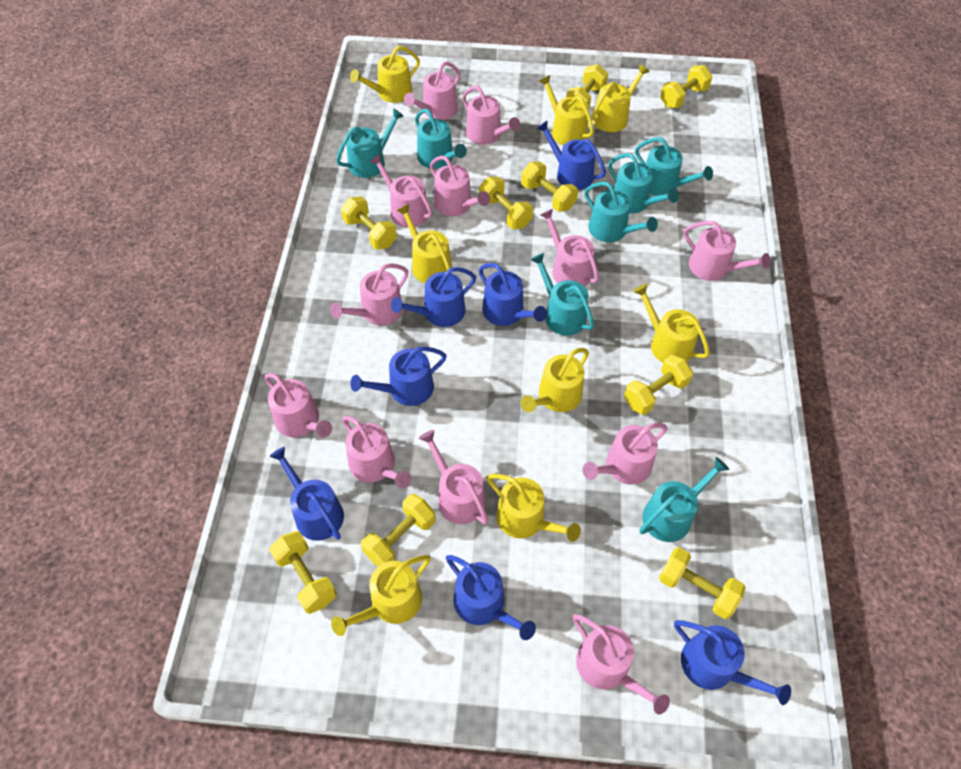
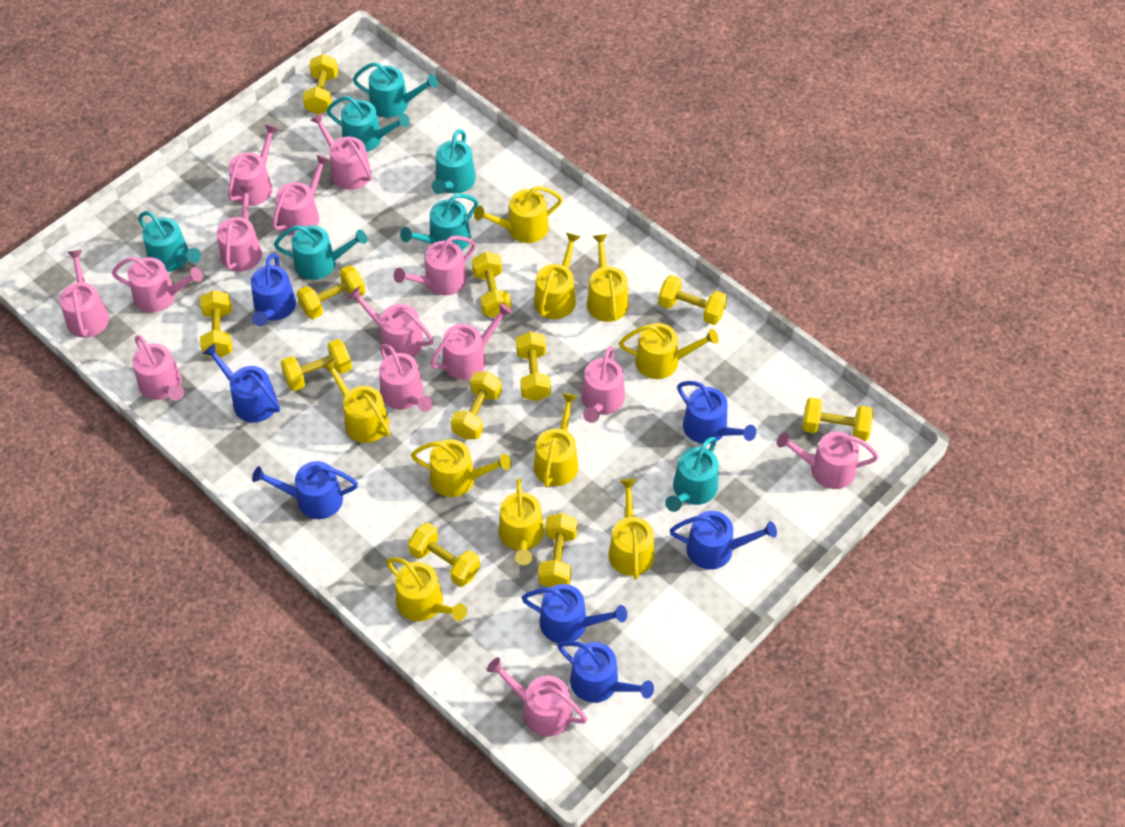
pink watering can: 12 -> 14
yellow dumbbell: 9 -> 11
yellow watering can: 8 -> 10

